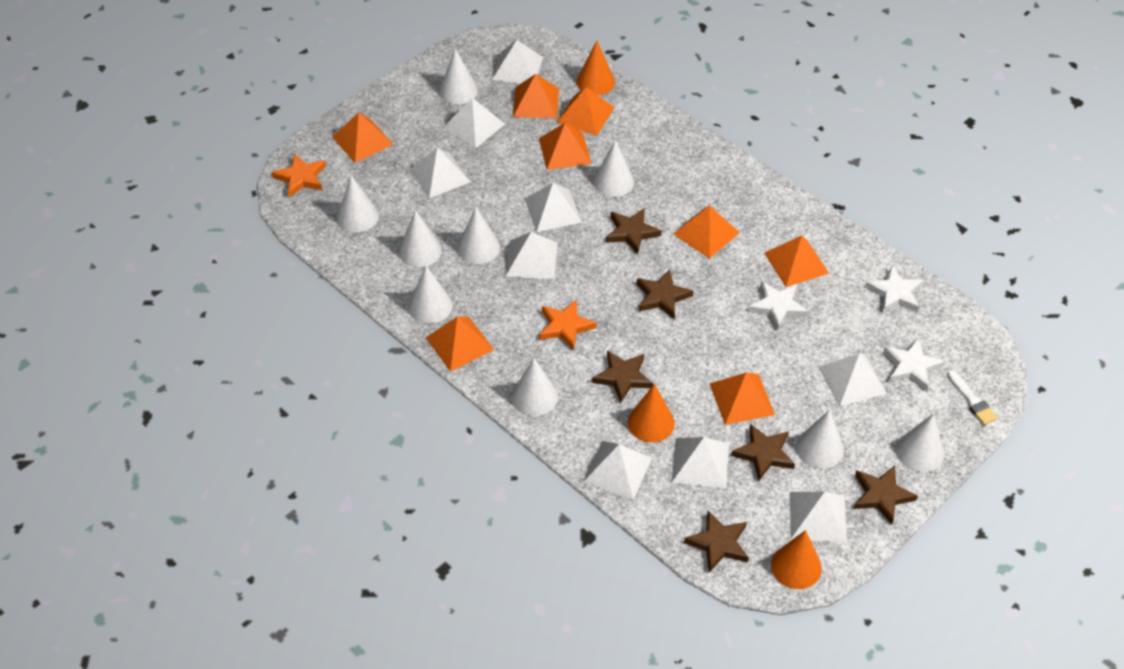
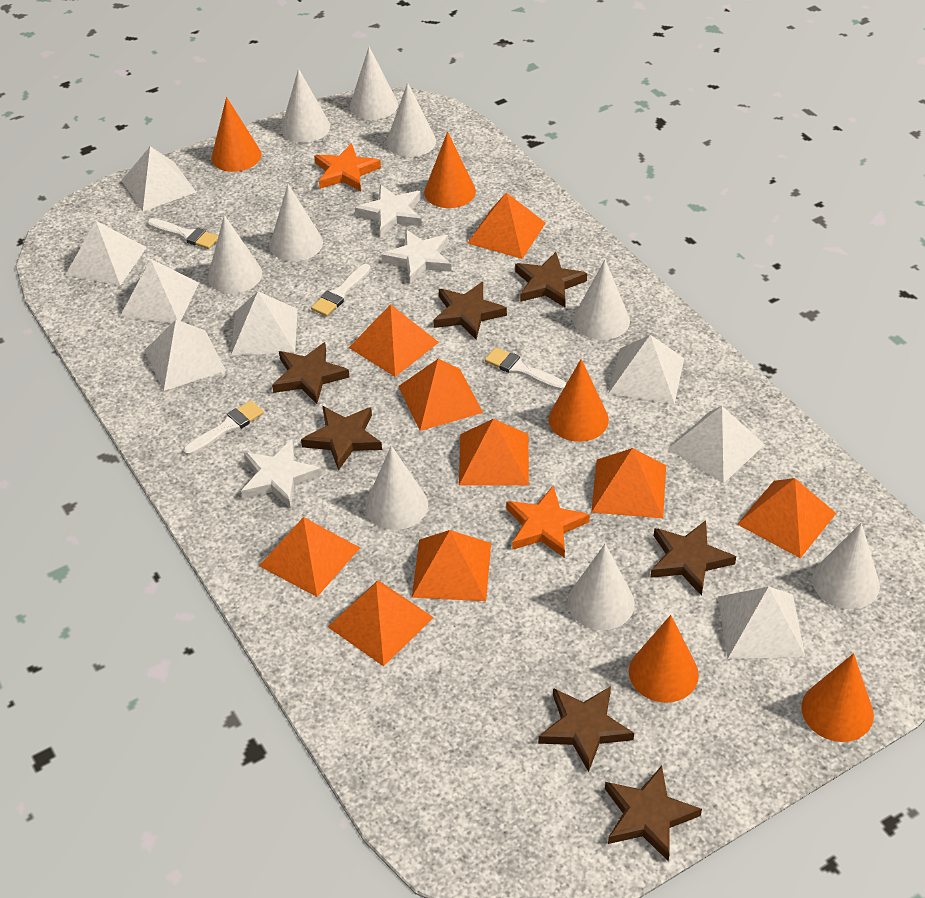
brown star: 6 -> 7
orange cone: 3 -> 5
orange pyramid: 8 -> 9
white brush: 1 -> 4
white pyramid: 9 -> 8

